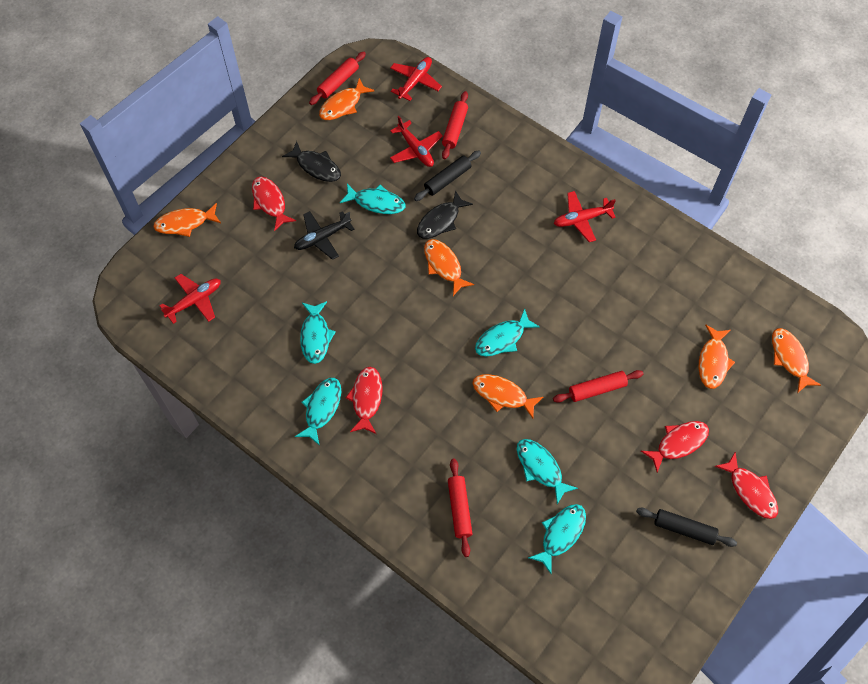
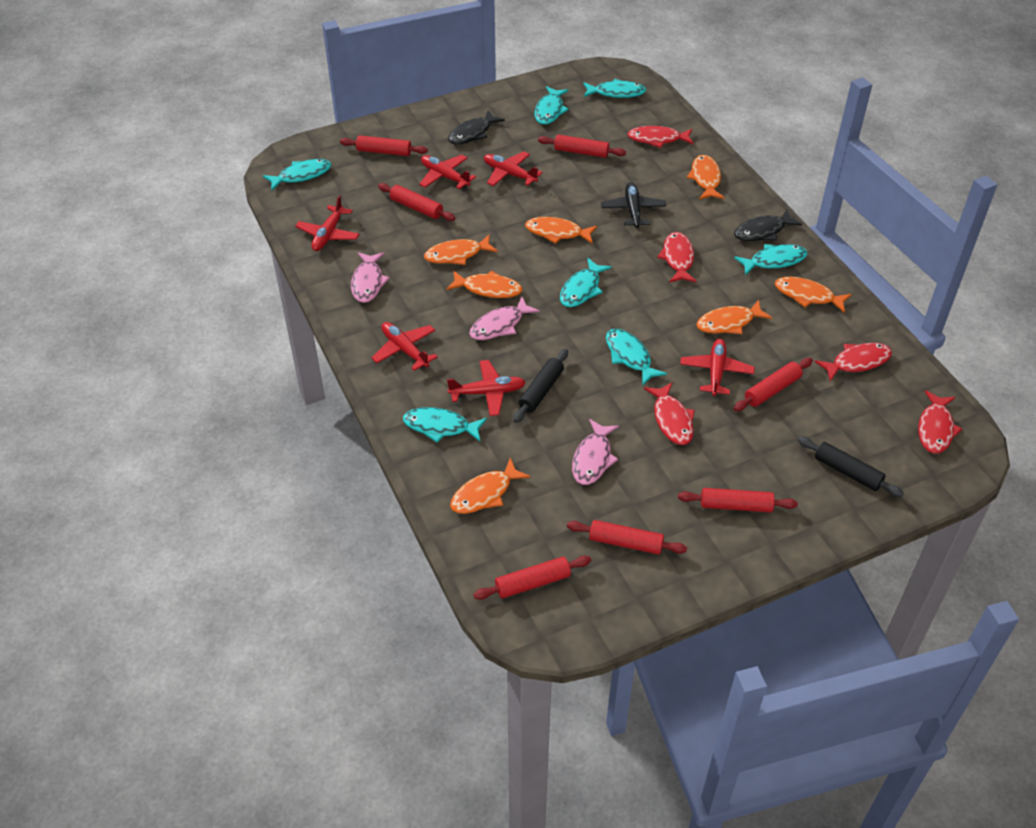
orange fish: 6 -> 7
pink fish: 0 -> 3
red fish: 4 -> 5
red plane: 4 -> 6
red rolling pin: 4 -> 7
turquoise fish: 6 -> 7

